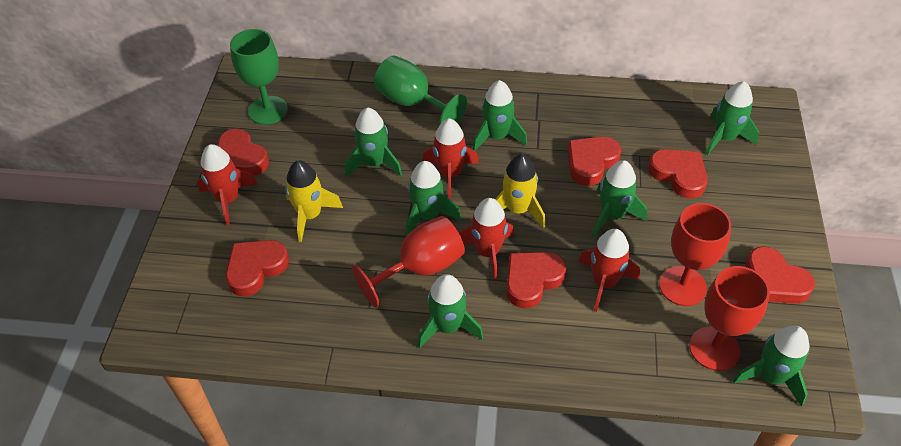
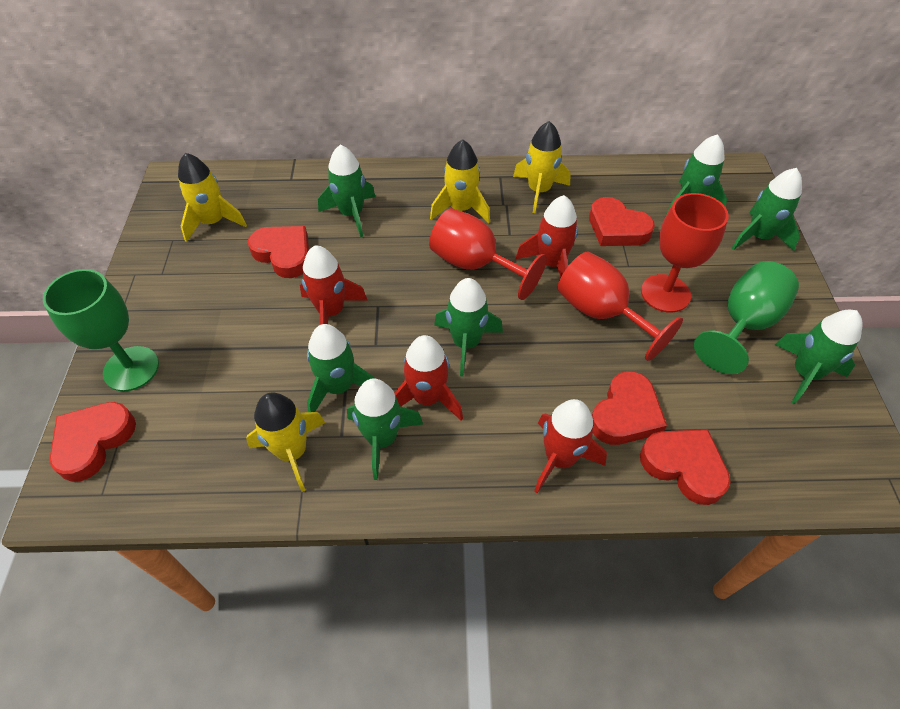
red heart: 6 -> 5
yellow rocket: 2 -> 4

